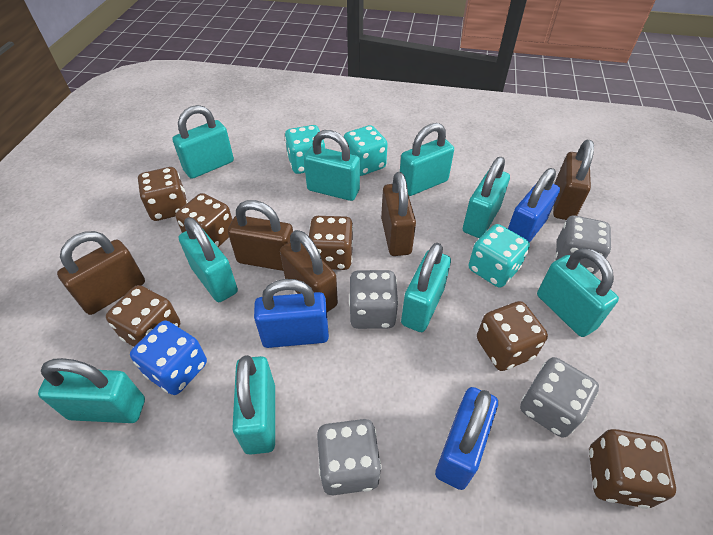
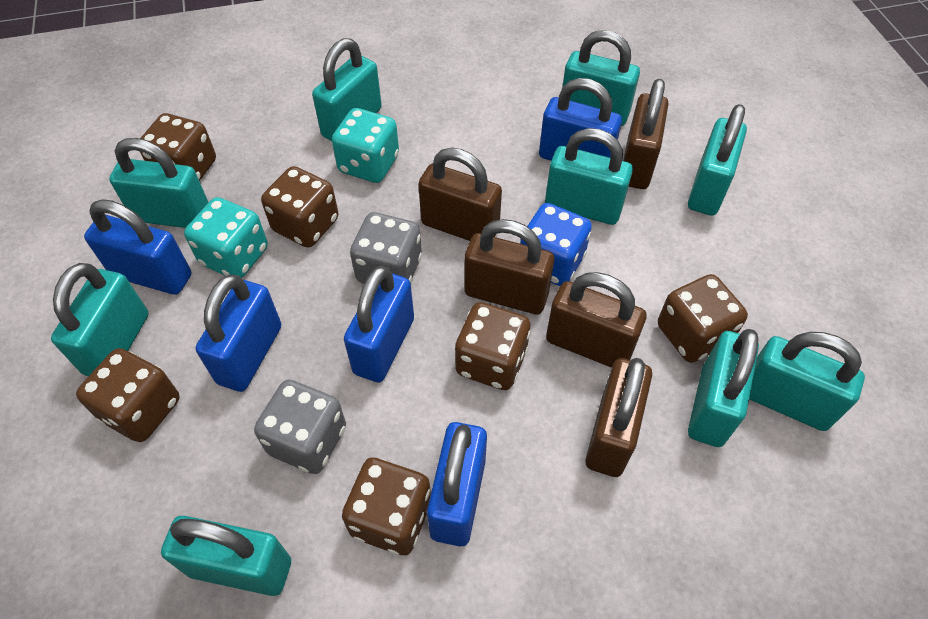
blue padlock: 3 -> 5
grey dice: 4 -> 2
turquoise dice: 3 -> 2

